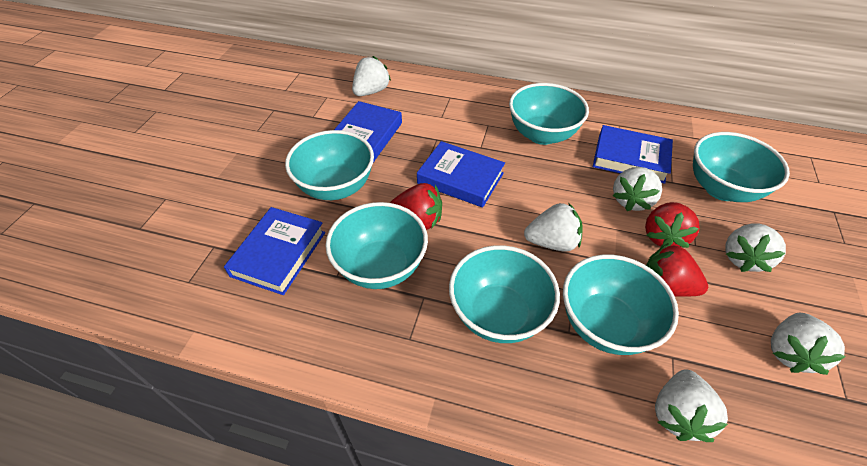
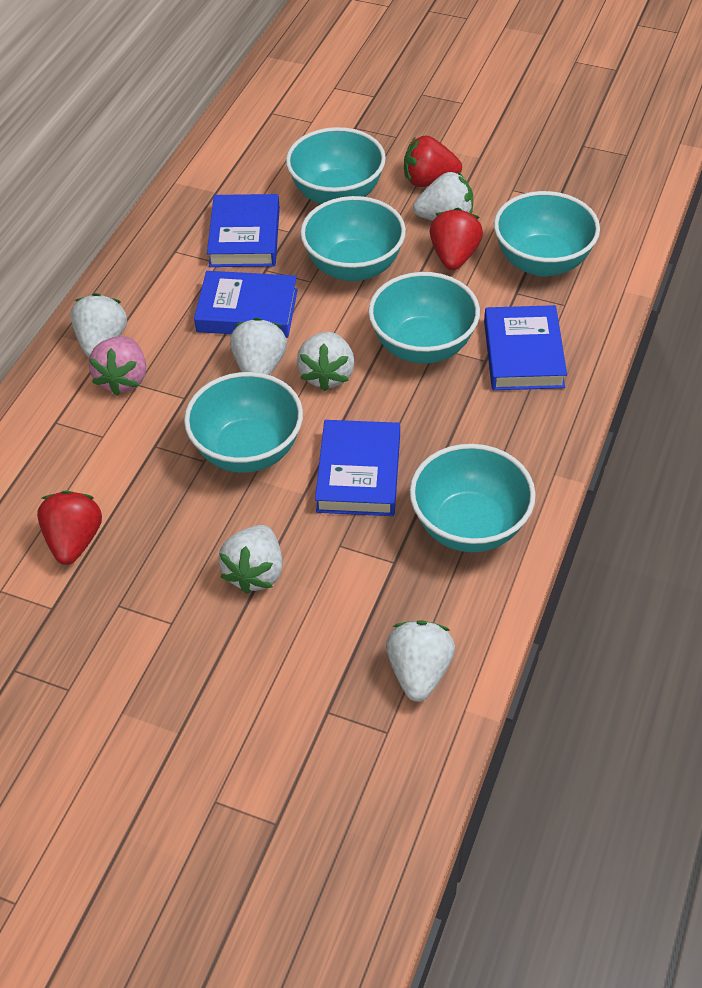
pink strawberry: 0 -> 1

